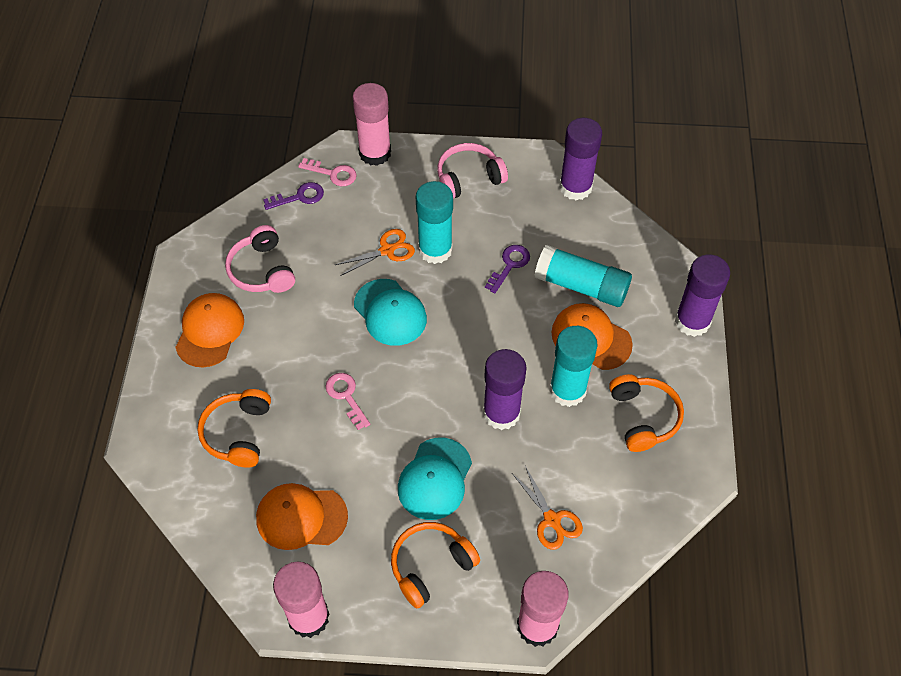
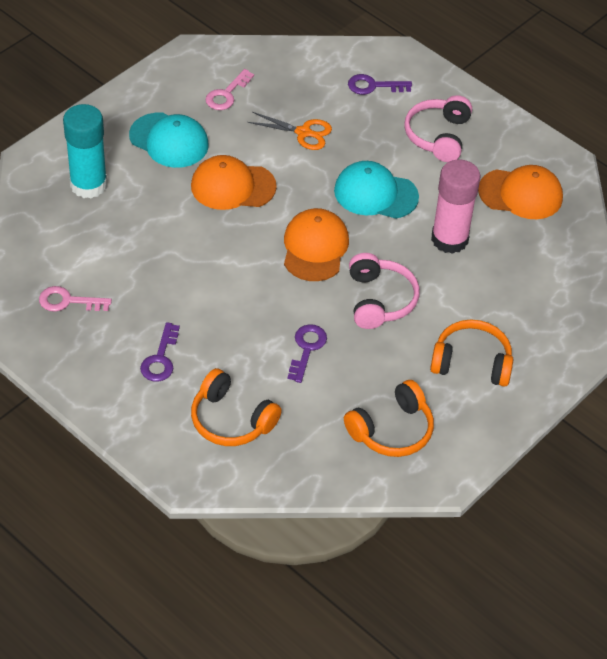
orange scissors: 2 -> 1
pink glue stick: 3 -> 1
purple glue stick: 3 -> 0
purple key: 2 -> 3
turquoise glue stick: 3 -> 1

